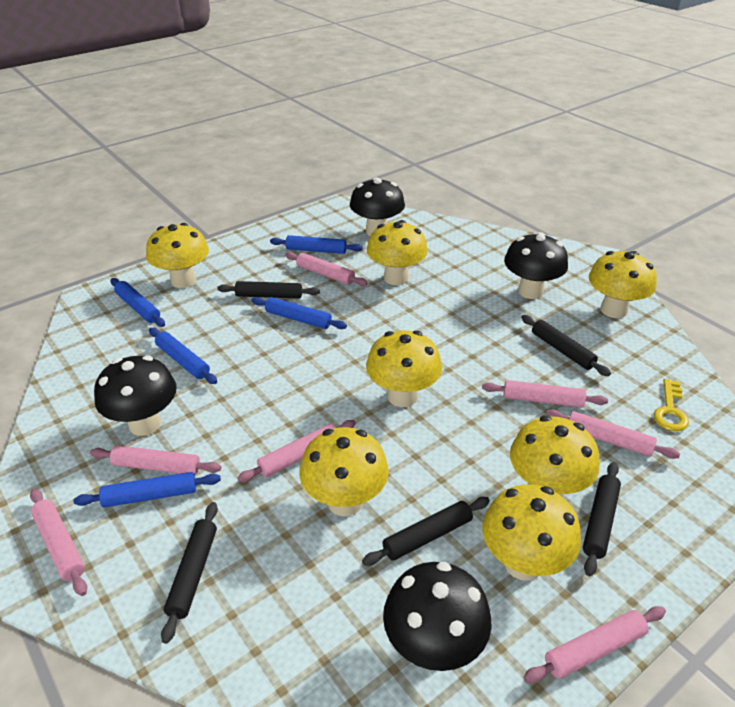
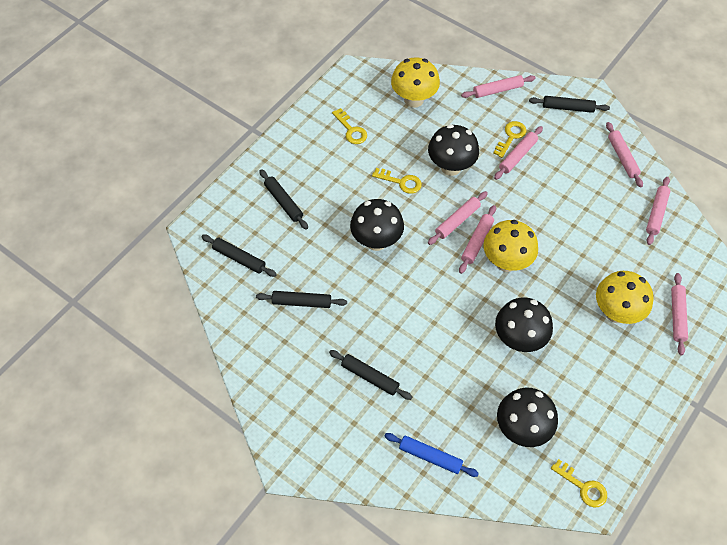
blue rolling pin: 5 -> 1
yellow key: 1 -> 4
yellow mushroom: 7 -> 3

